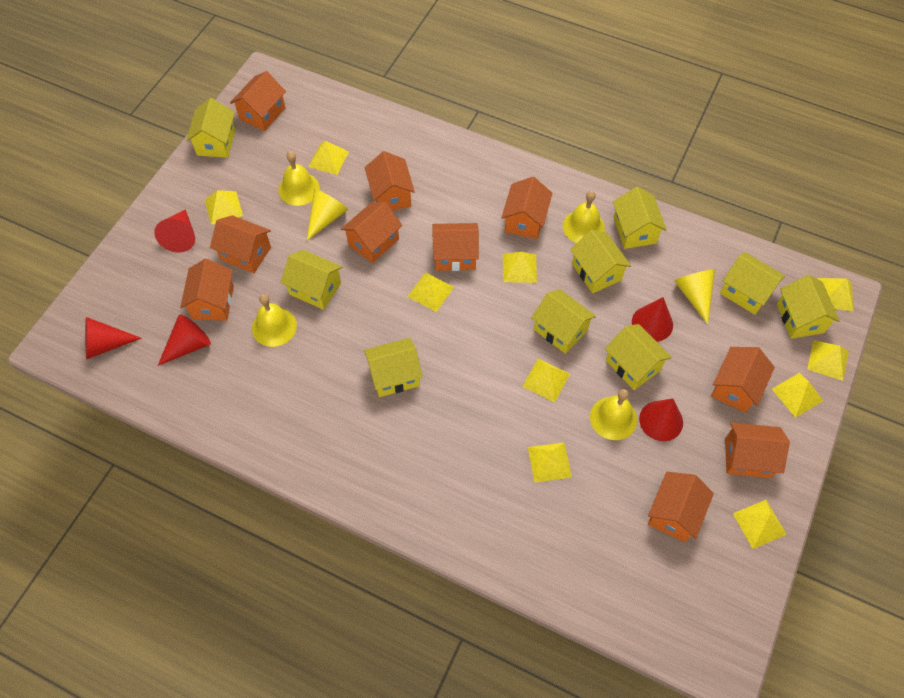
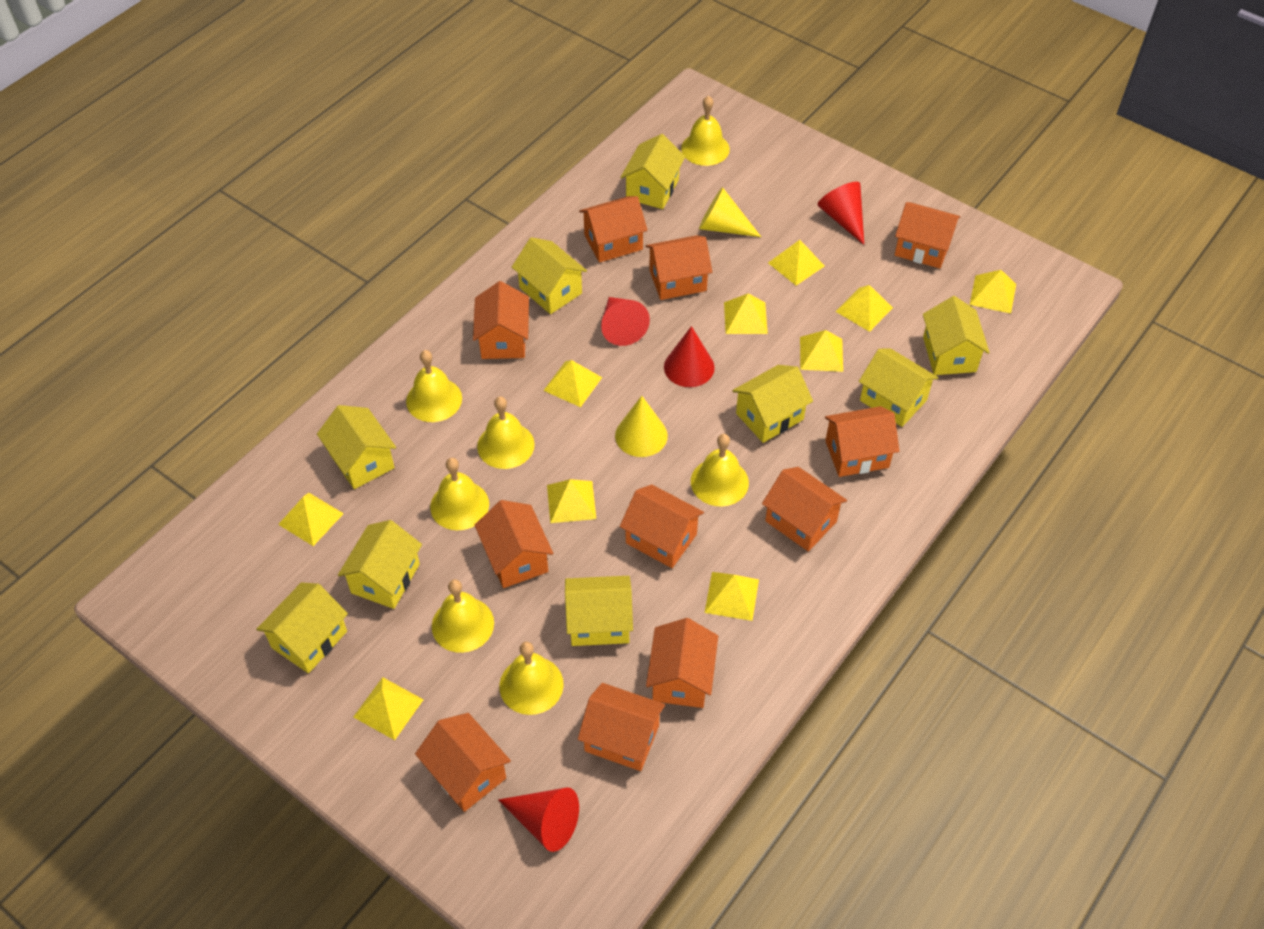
orange house: 10 -> 11
red cone: 5 -> 4
yellow bell: 4 -> 7

